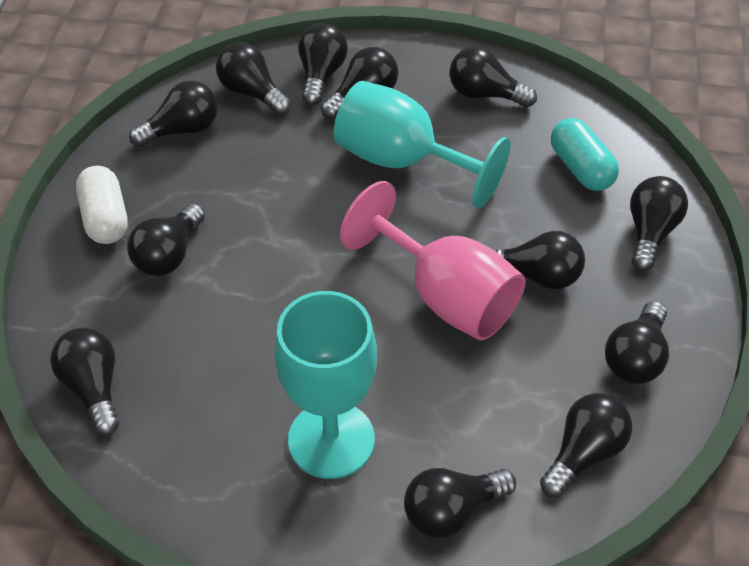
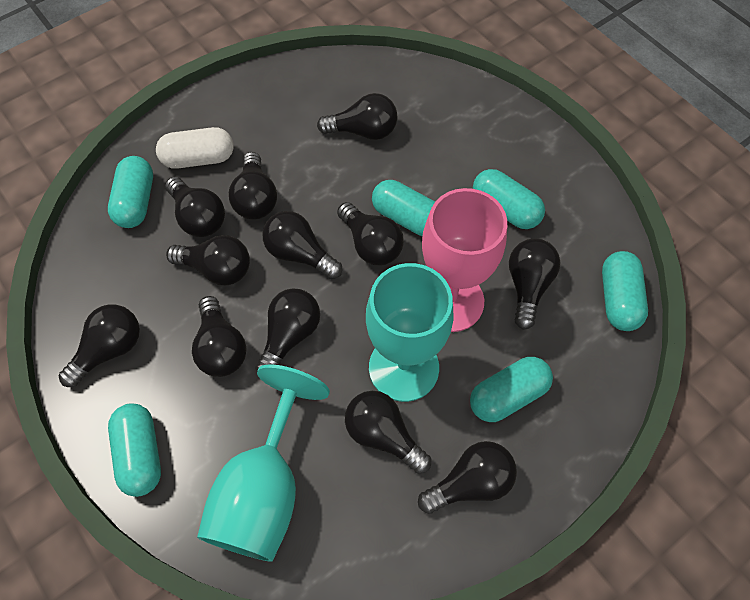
turquoise capsule: 1 -> 6

